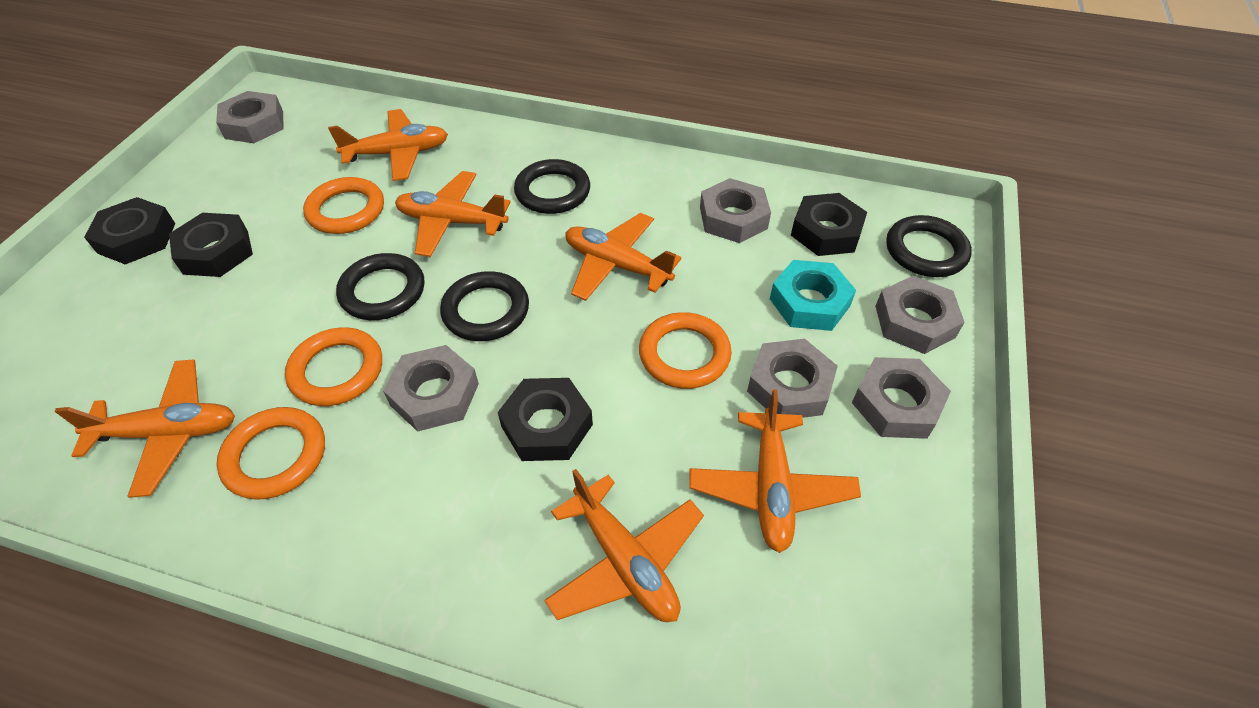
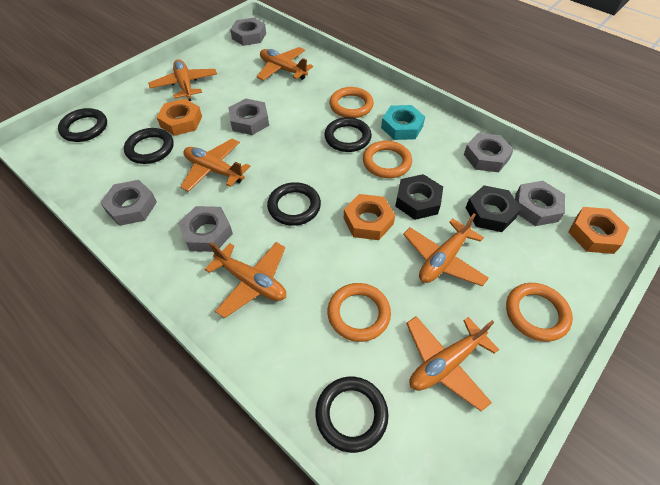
black nut: 4 -> 2
black ring: 4 -> 5
orange nut: 0 -> 3

